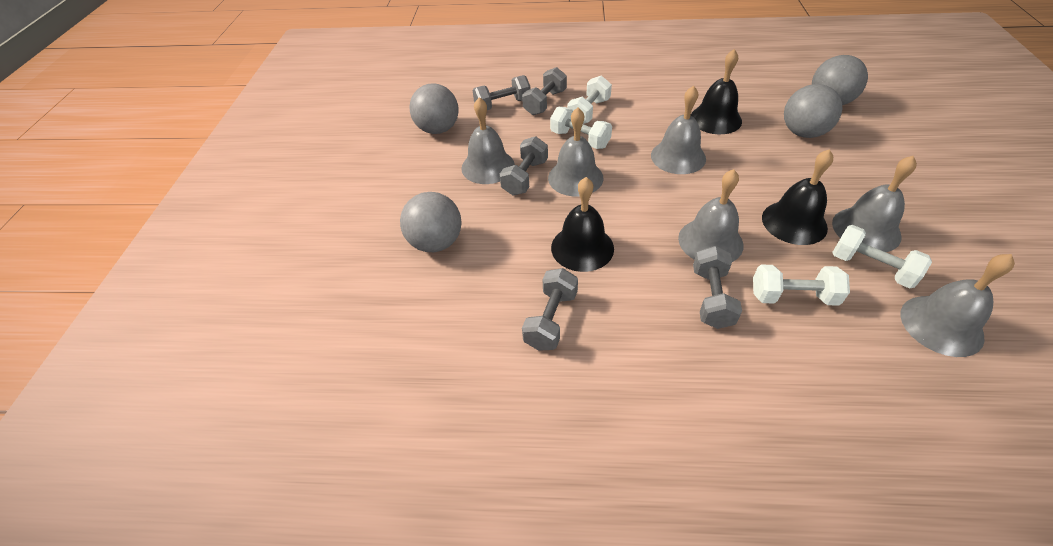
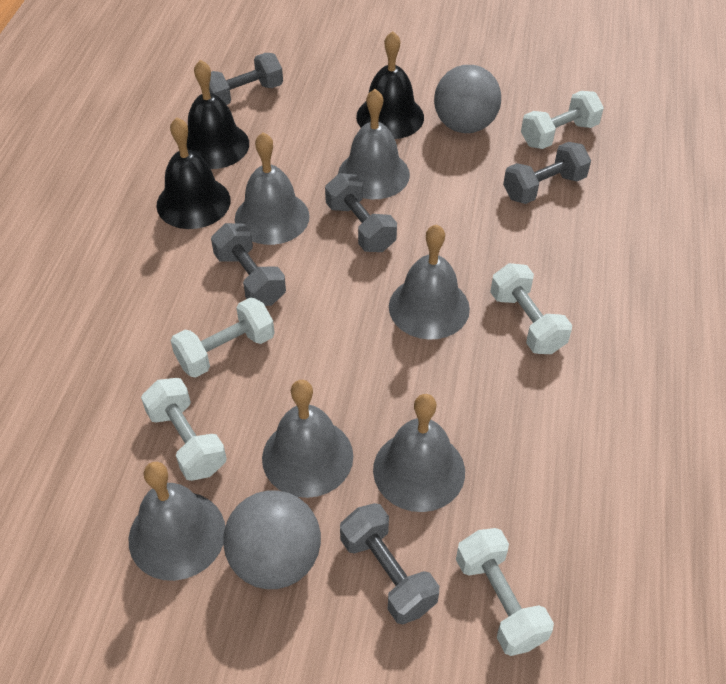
grey ball: 4 -> 2
white dumbbell: 4 -> 5

